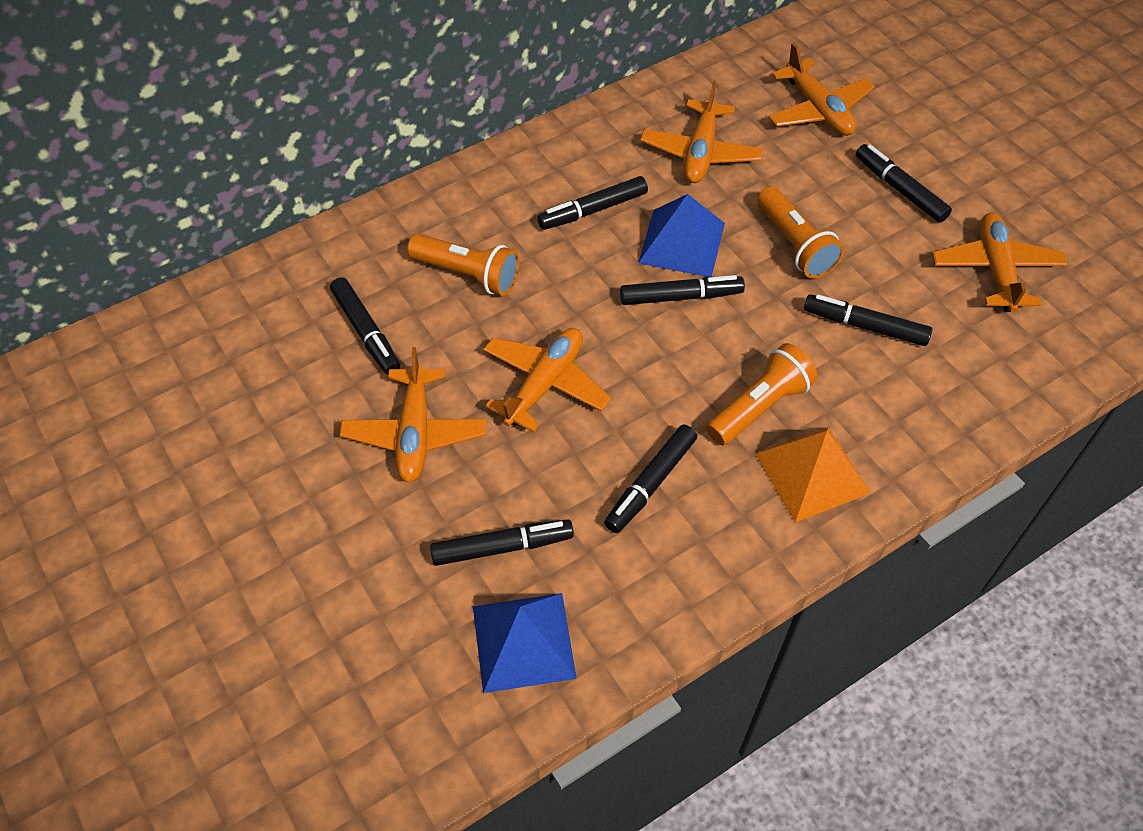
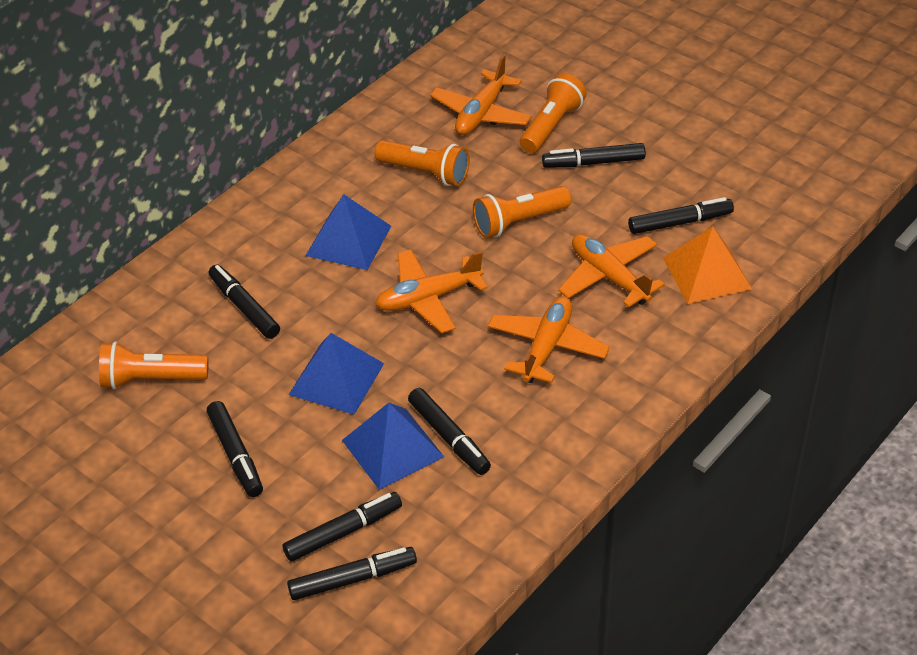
blue pyramid: 2 -> 3
orange flashlight: 3 -> 4
orange plane: 5 -> 4

